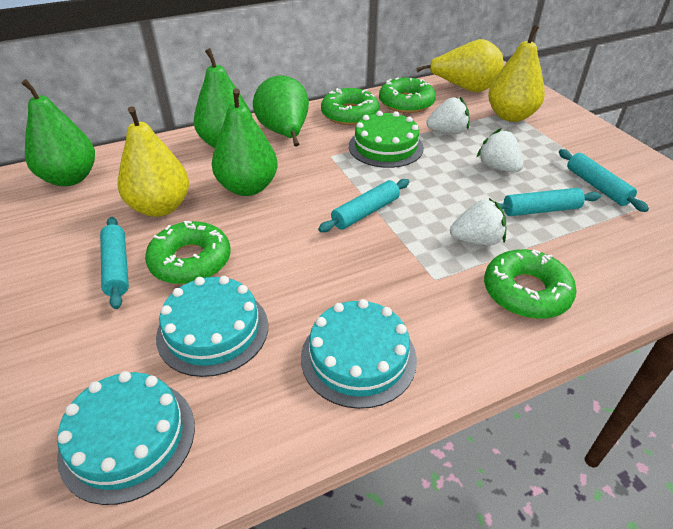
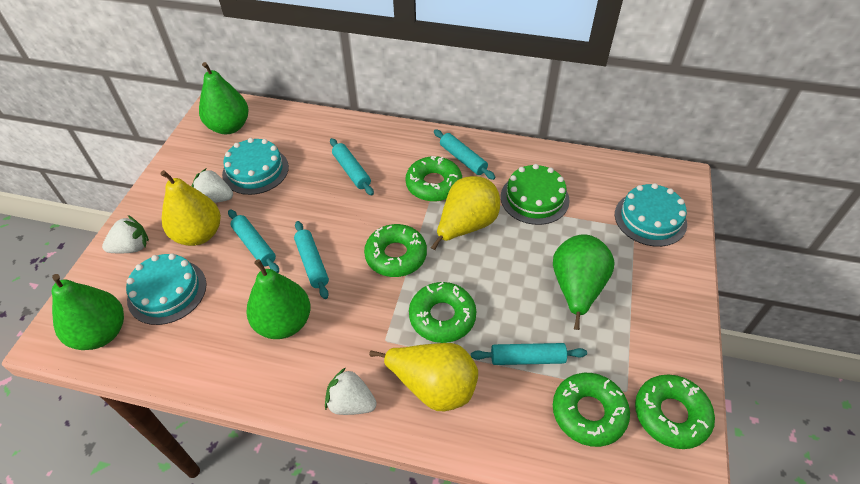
green donut: 4 -> 5
turquoise rolling pin: 4 -> 5

